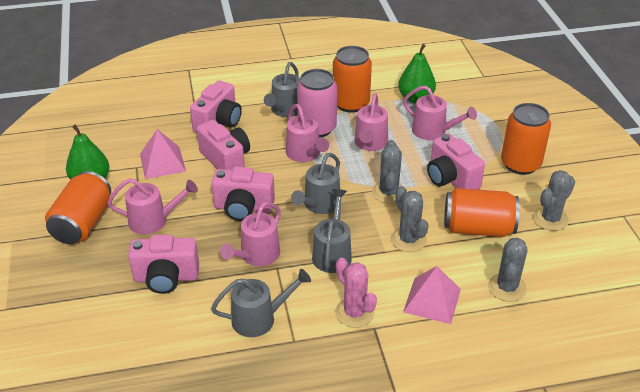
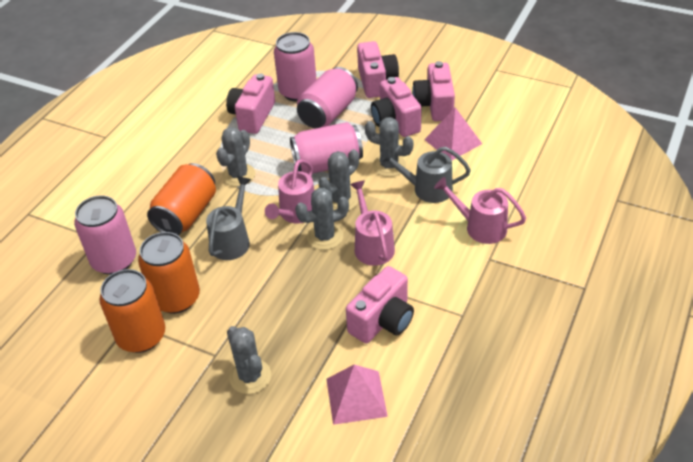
green pear: 2 -> 0
grey cactus: 4 -> 5
grey watering can: 4 -> 2
orange can: 4 -> 3
pink cactus: 1 -> 0
pink can: 1 -> 4
pink watering can: 5 -> 3

